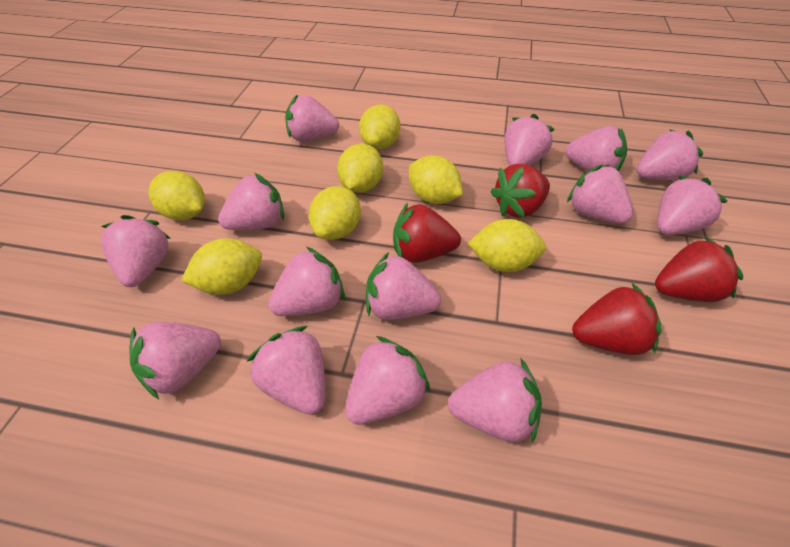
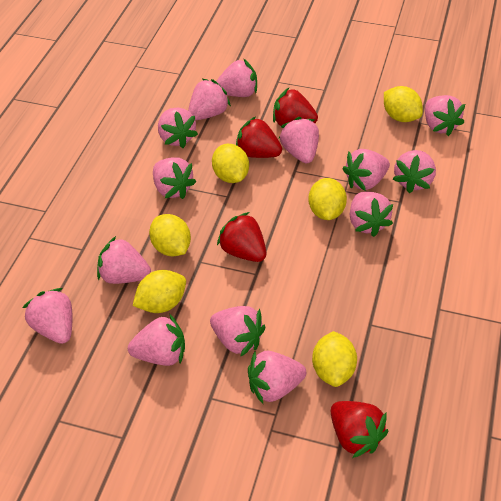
yellow lemon: 7 -> 6

